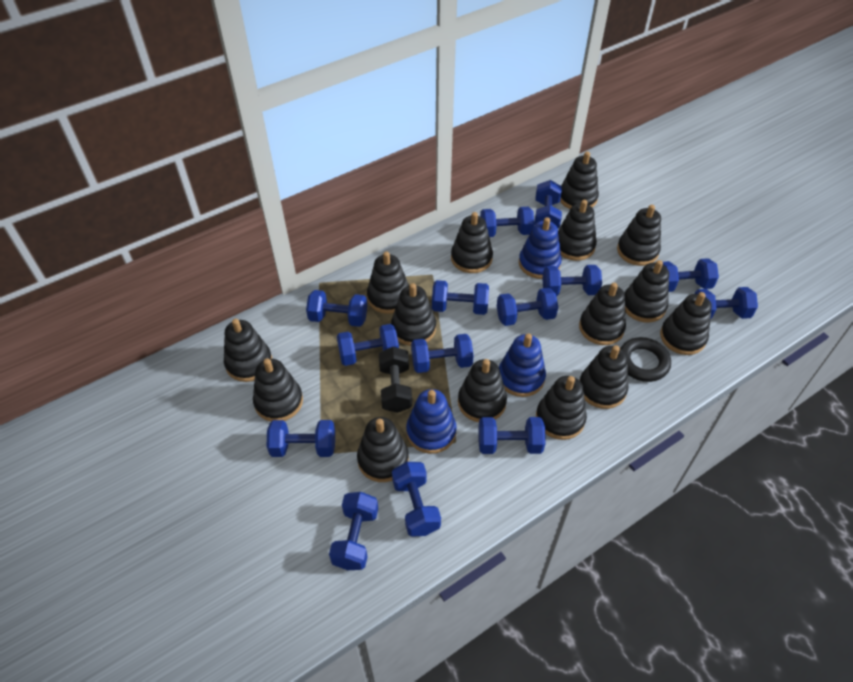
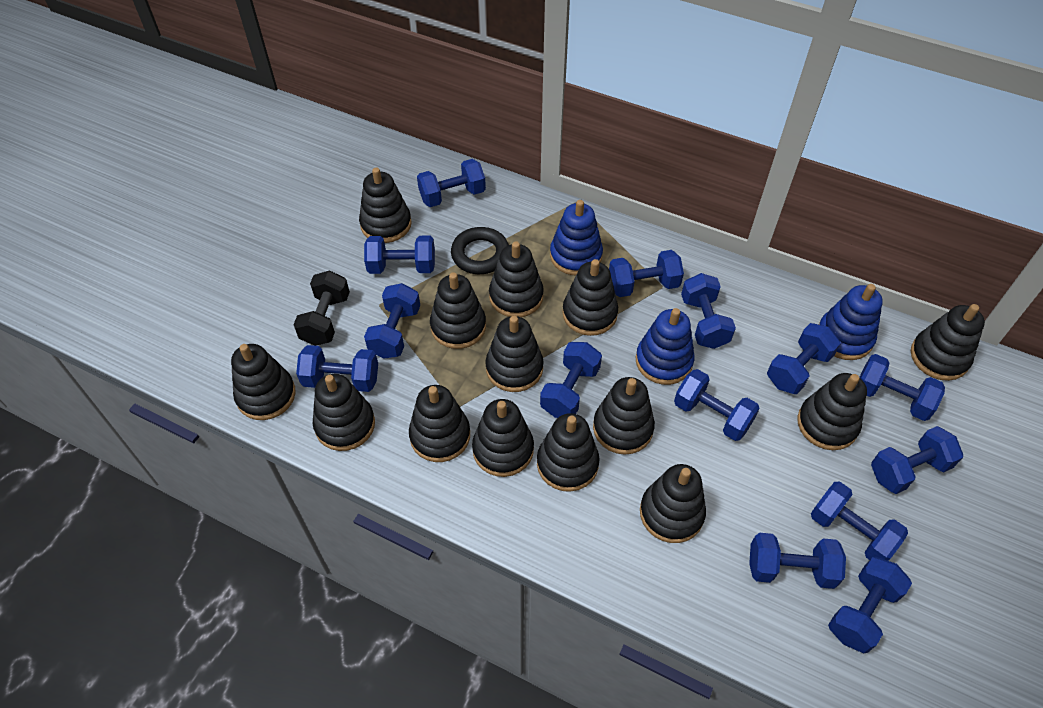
black stacking toy: 15 -> 14

